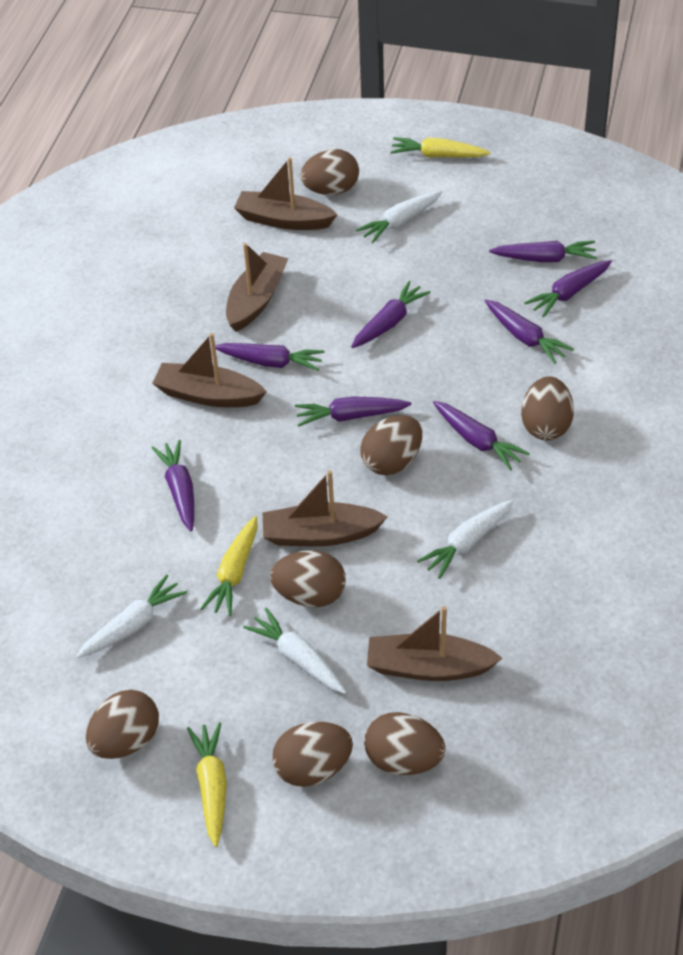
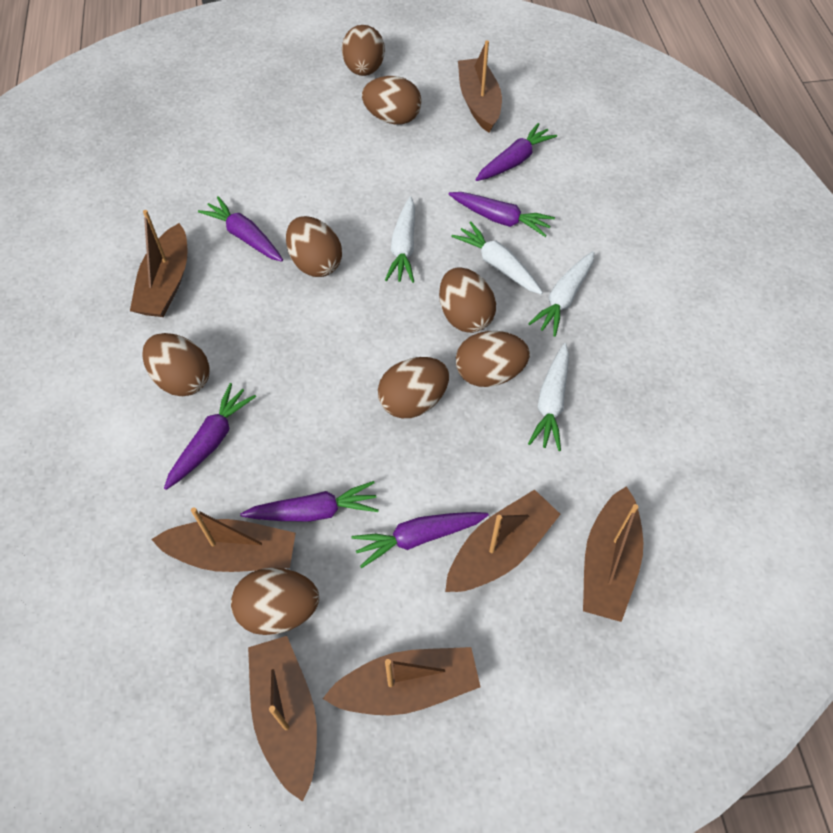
brown boat: 5 -> 7
brown egg: 7 -> 8
purple carrot: 8 -> 6
yellow carrot: 3 -> 0

